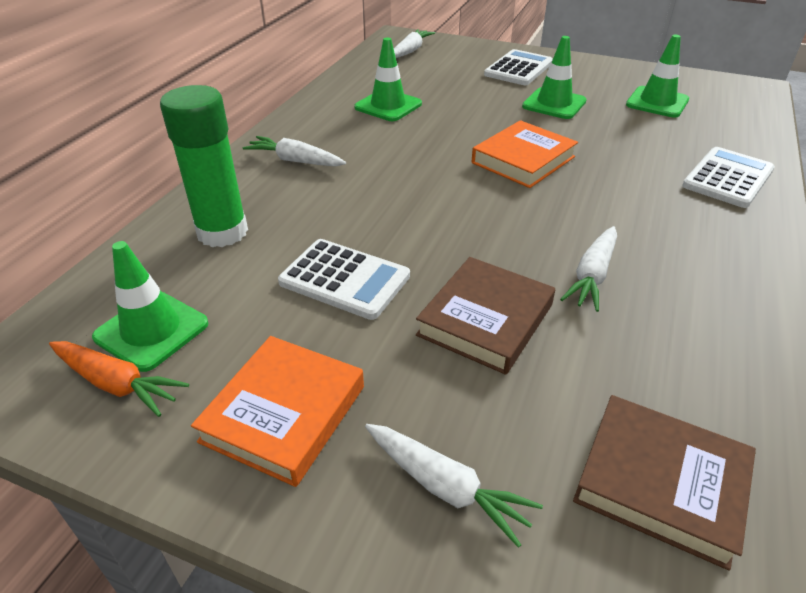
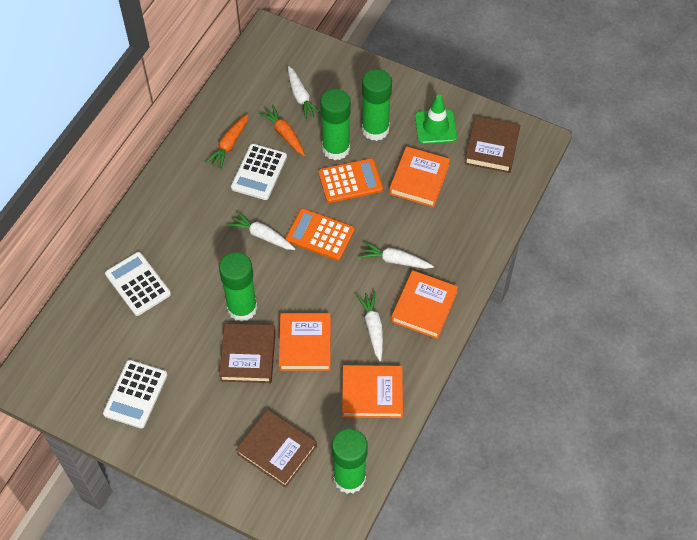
brown book: 2 -> 3
green glue stick: 1 -> 4
green traffic cone: 4 -> 1
orange book: 2 -> 4
orange calculator: 0 -> 2
orange carrot: 1 -> 2

